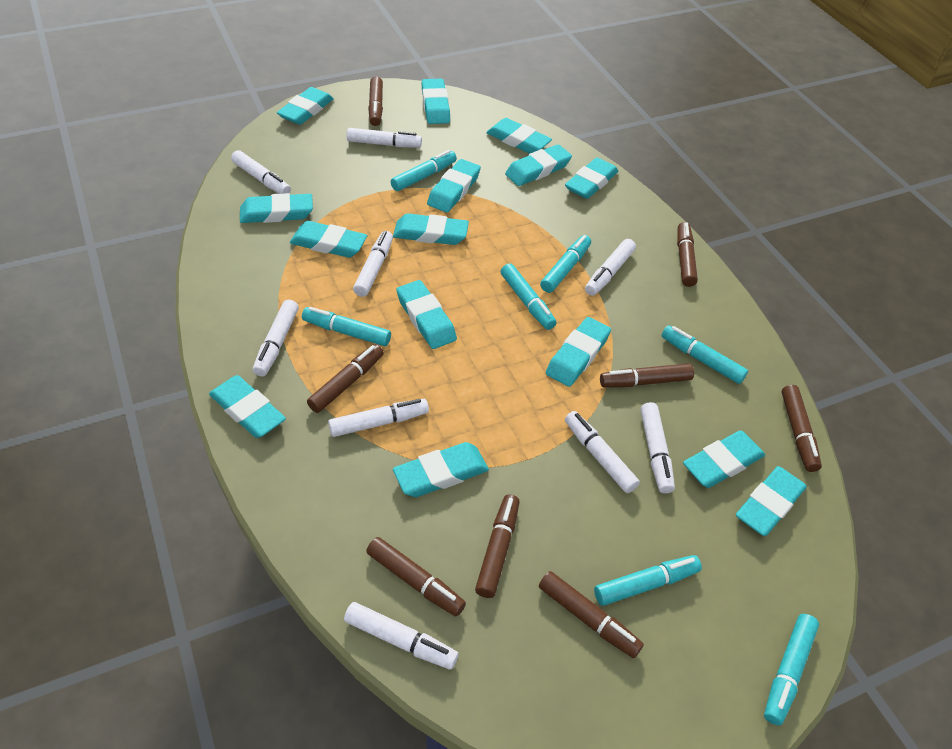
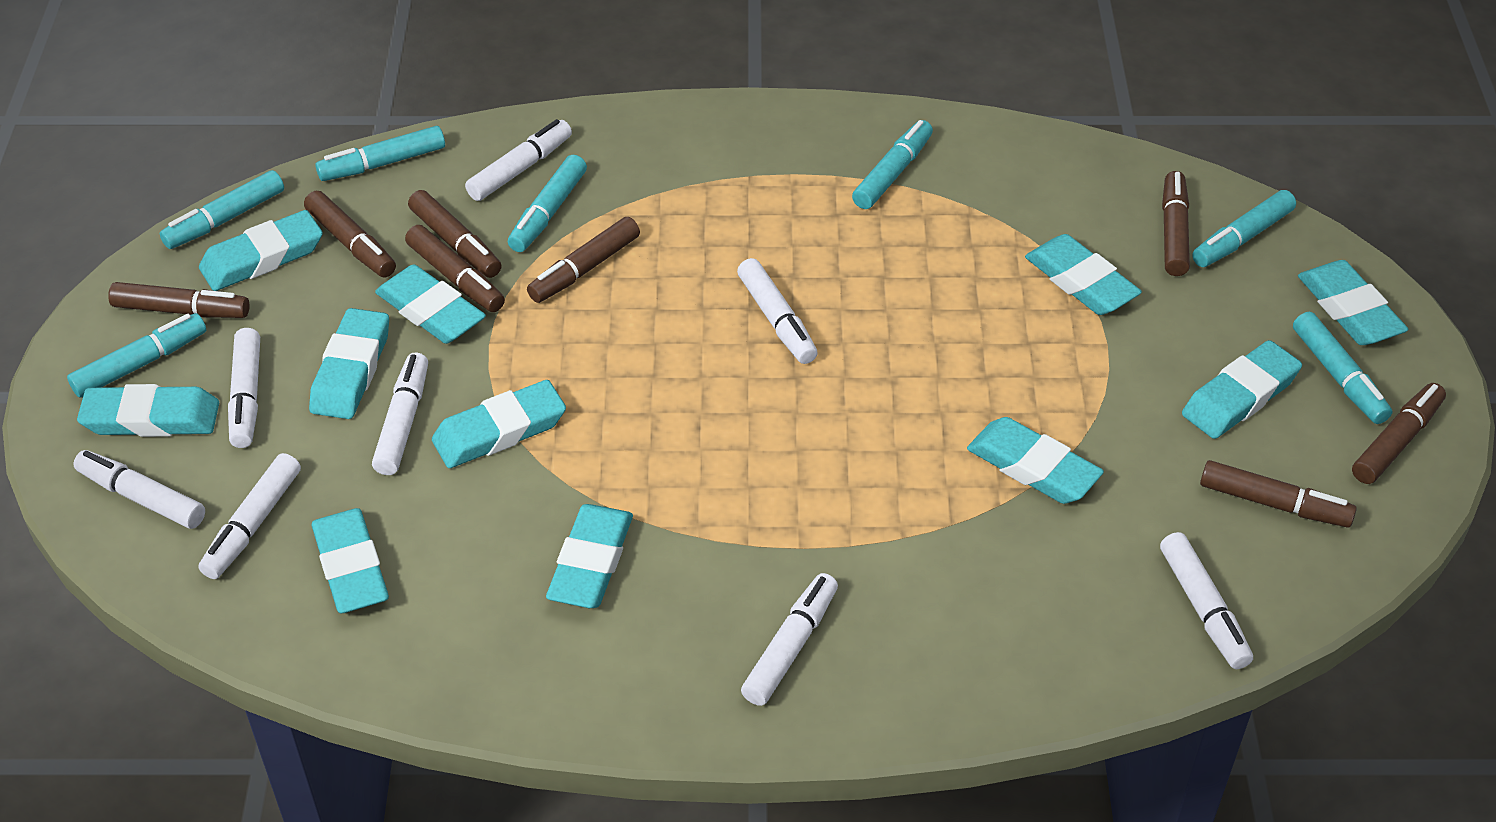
turquoise eraser: 15 -> 11
white marker: 9 -> 8

